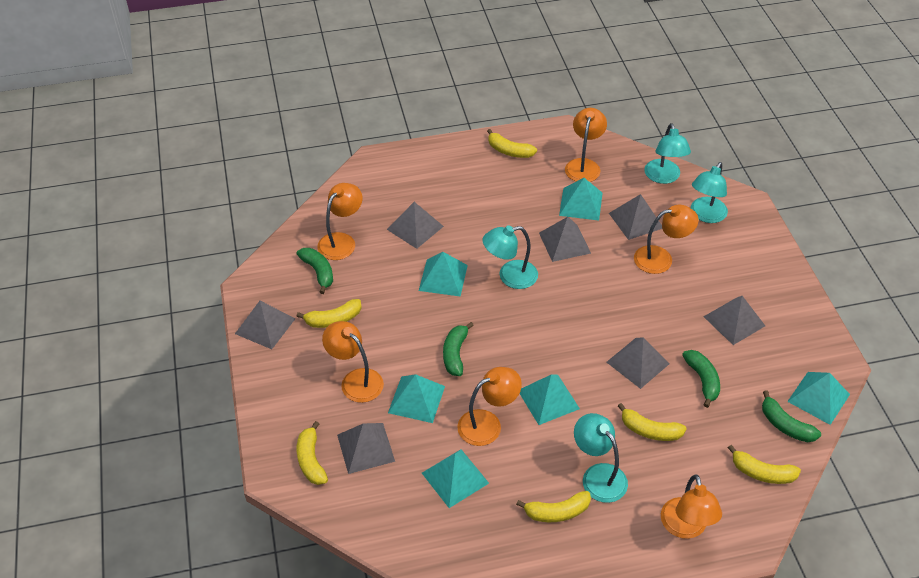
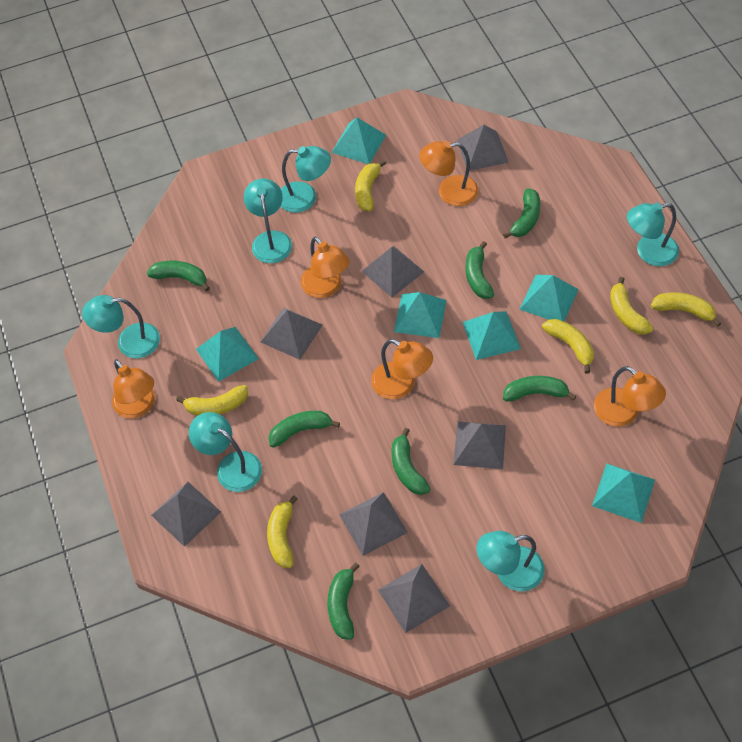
green banana: 4 -> 7
orange lamp: 6 -> 5
turquoise lamp: 4 -> 6

